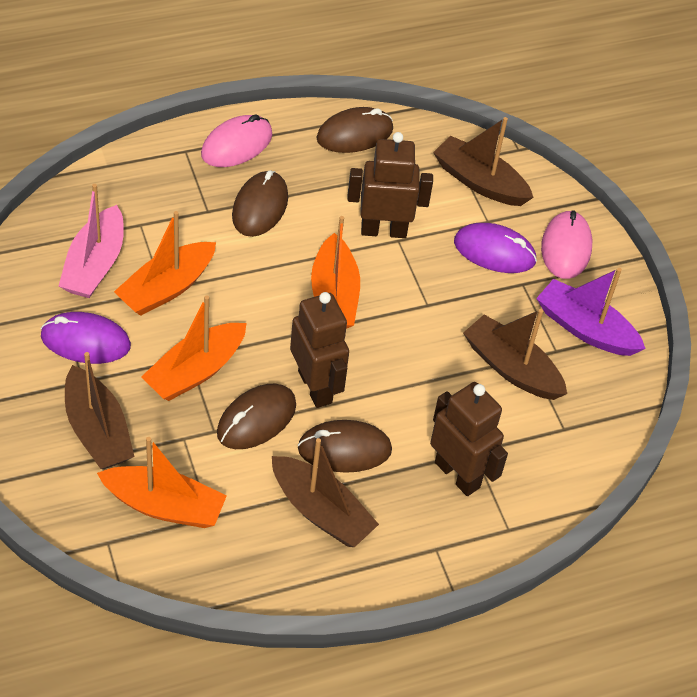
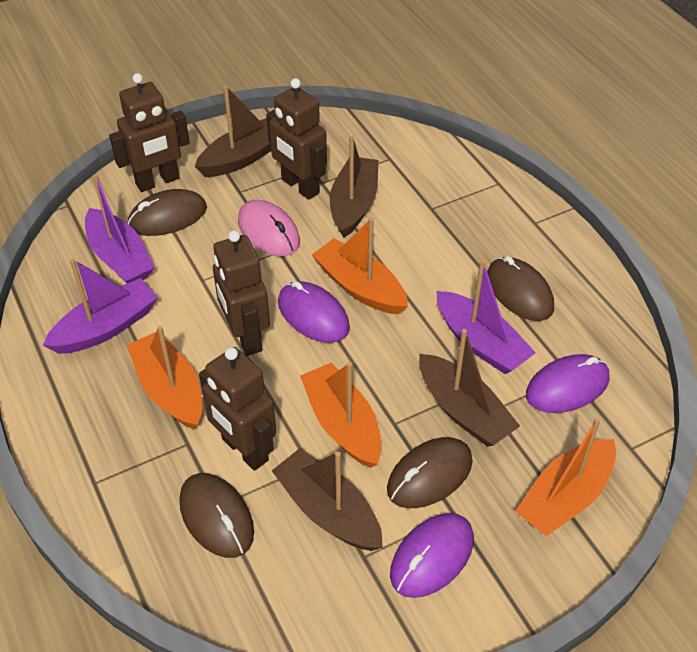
brown robot: 3 -> 4
pink boat: 1 -> 0
pink mouse: 2 -> 1
purple boat: 1 -> 3
purple mouse: 2 -> 3

